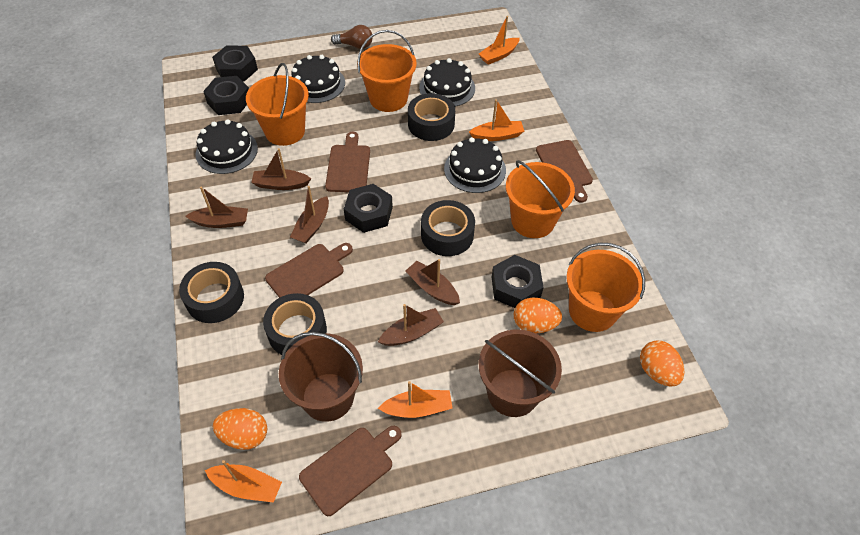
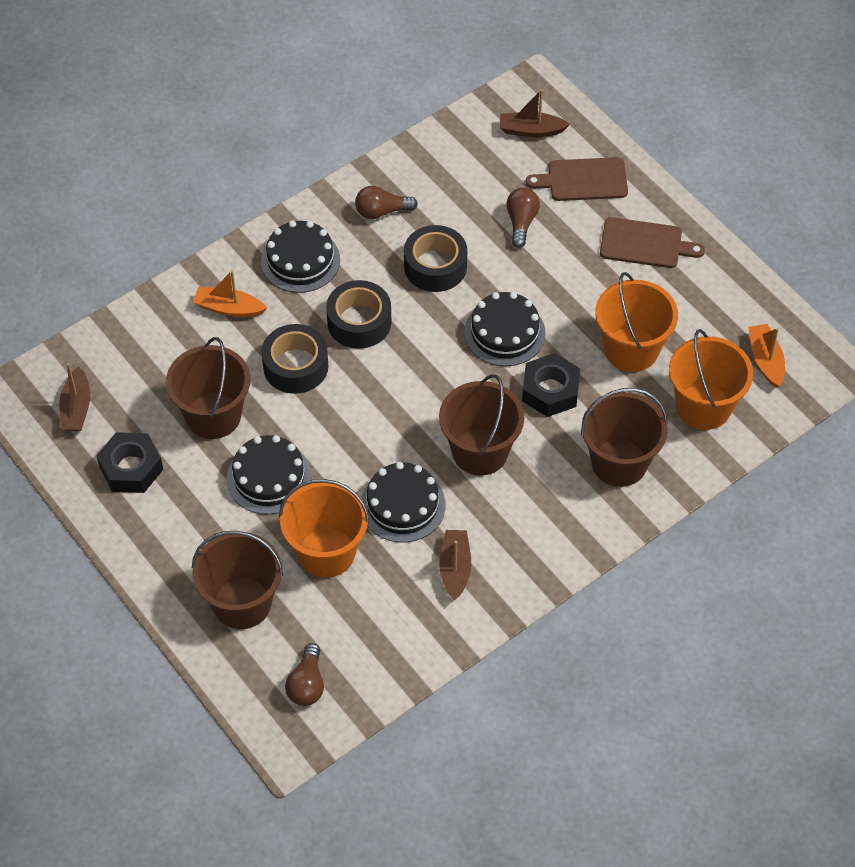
black nut: 4 -> 2
black tape: 4 -> 3
brown boat: 5 -> 3
brown bucket: 2 -> 4
brown cutting board: 4 -> 2
brown light bulb: 1 -> 3
orange boat: 4 -> 2
orange bucket: 4 -> 3
orange egg: 3 -> 0

